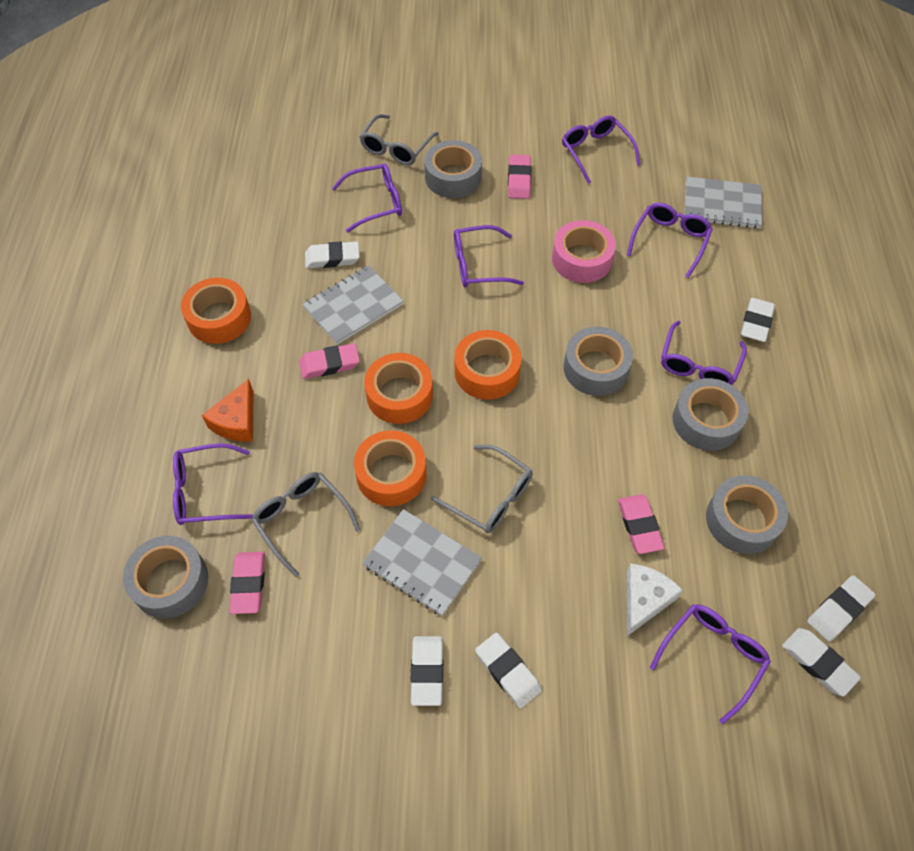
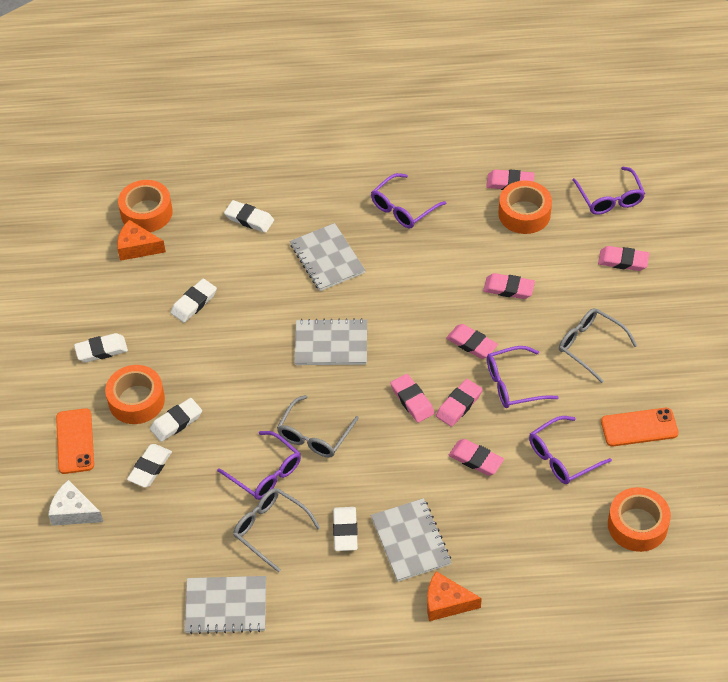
grey notebook: 3 -> 4
grey tape: 5 -> 0
orange cheese: 1 -> 2
orange phone: 0 -> 2
pink eraser: 4 -> 7
pink tape: 1 -> 0
purple glasses: 7 -> 5

